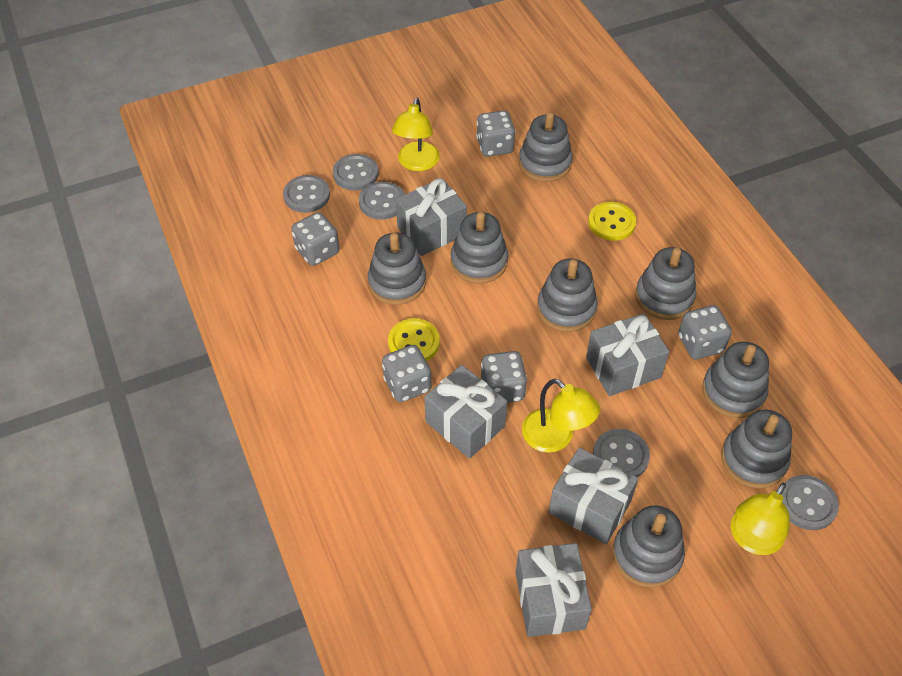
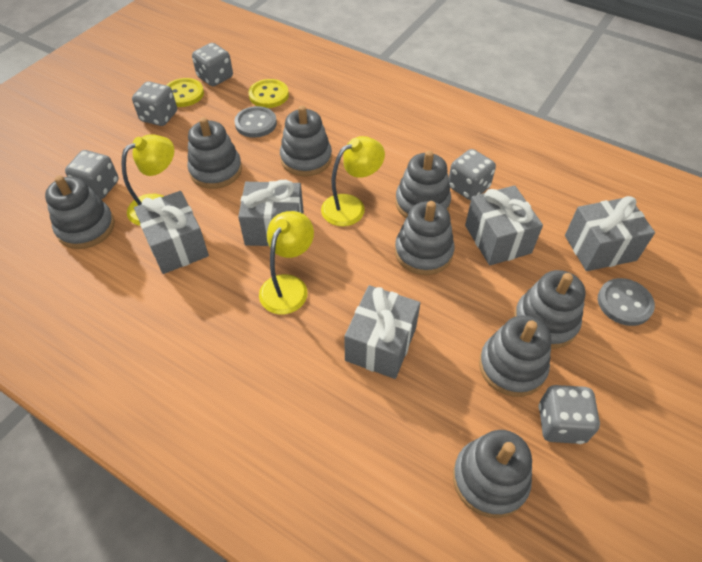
grey button: 5 -> 2

